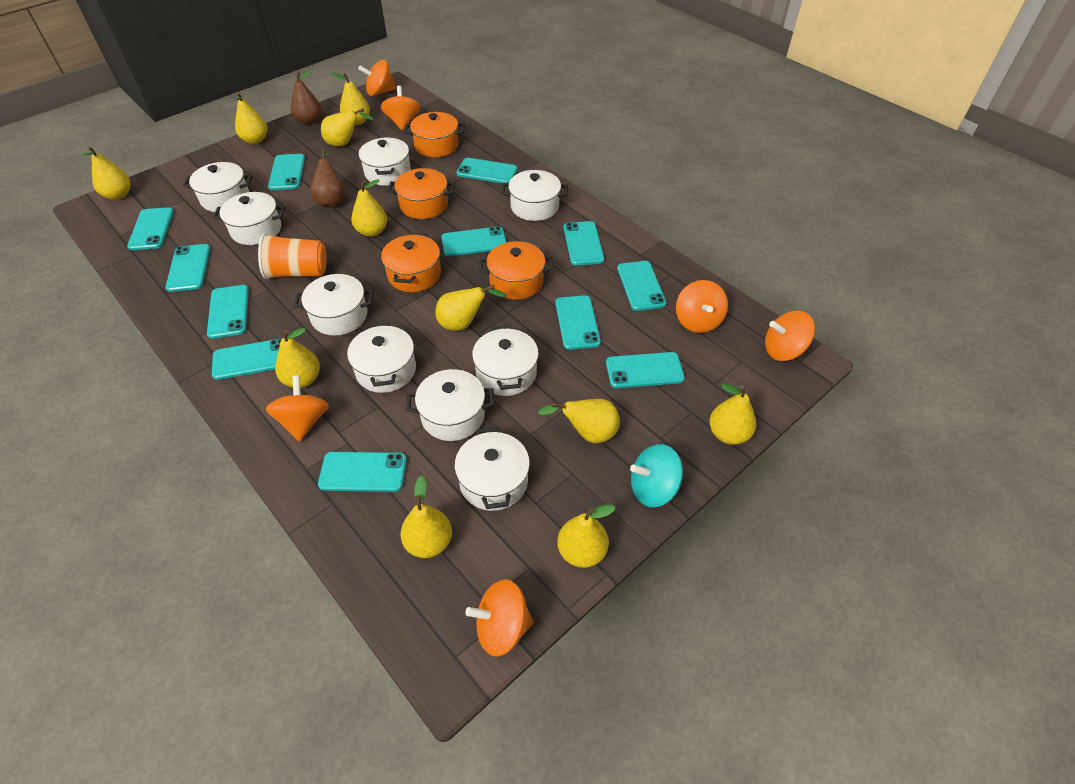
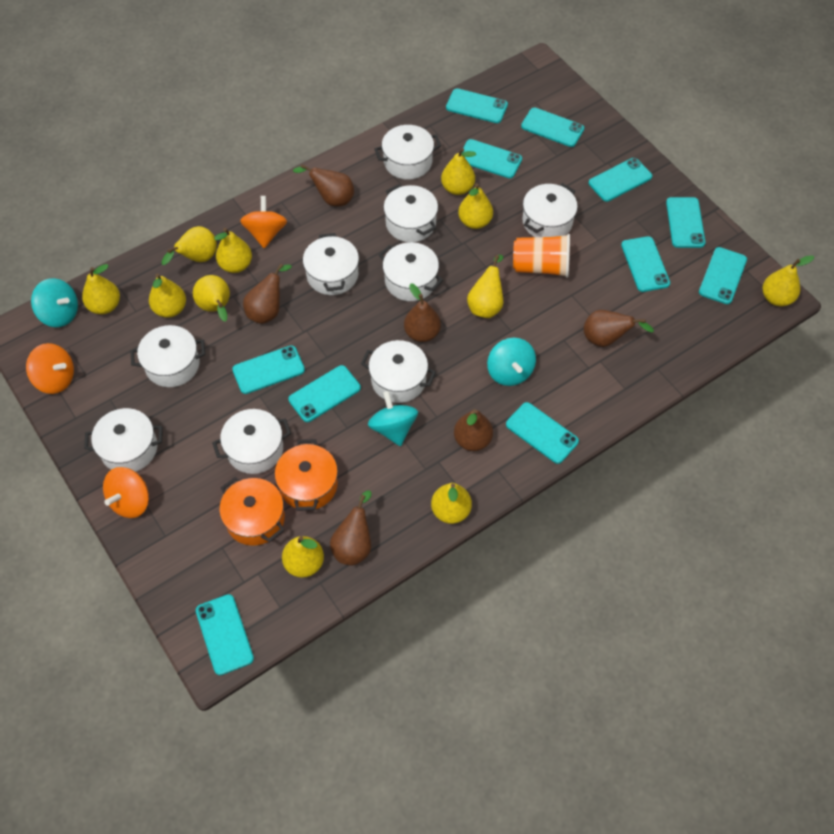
brown pear: 2 -> 6
orange pot: 4 -> 2
orange spinning top: 6 -> 3
turquoise phone: 12 -> 11
turquoise spinning top: 1 -> 3

